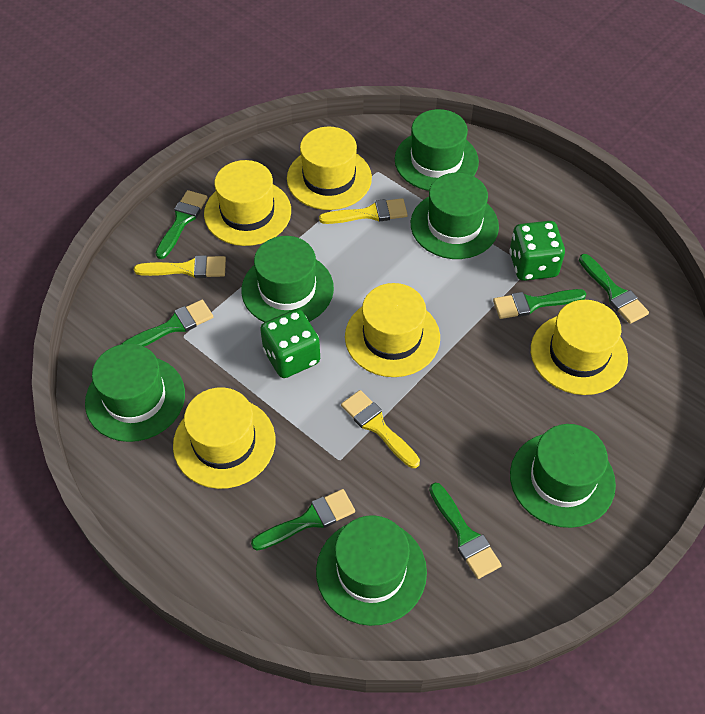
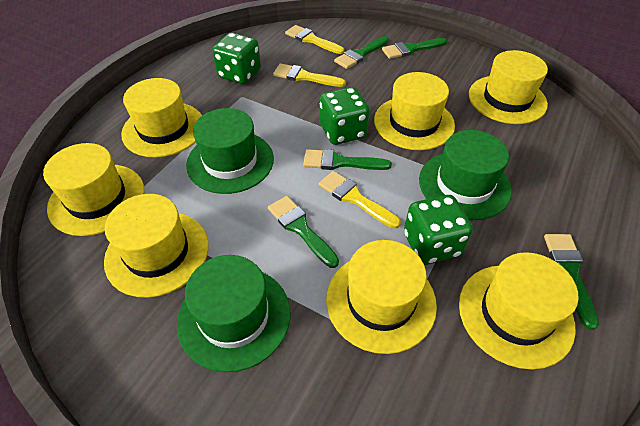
green brush: 6 -> 5
green dice: 2 -> 3
green hat: 6 -> 3
yellow hat: 5 -> 7

